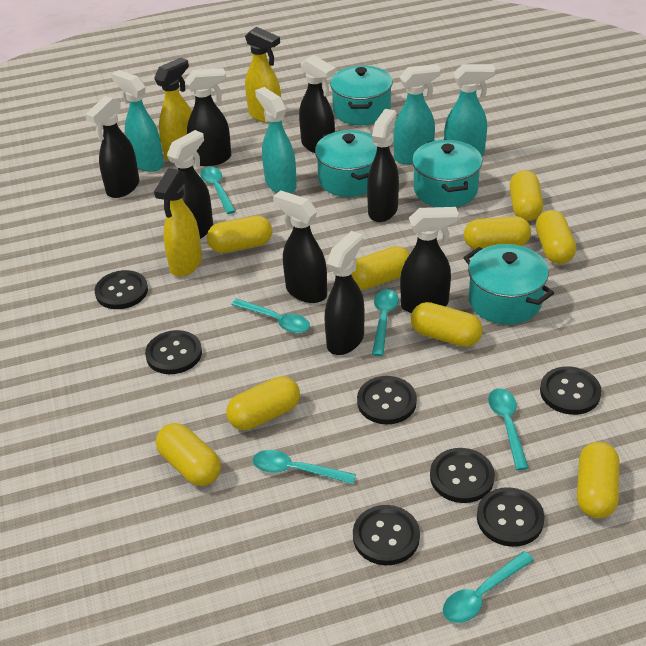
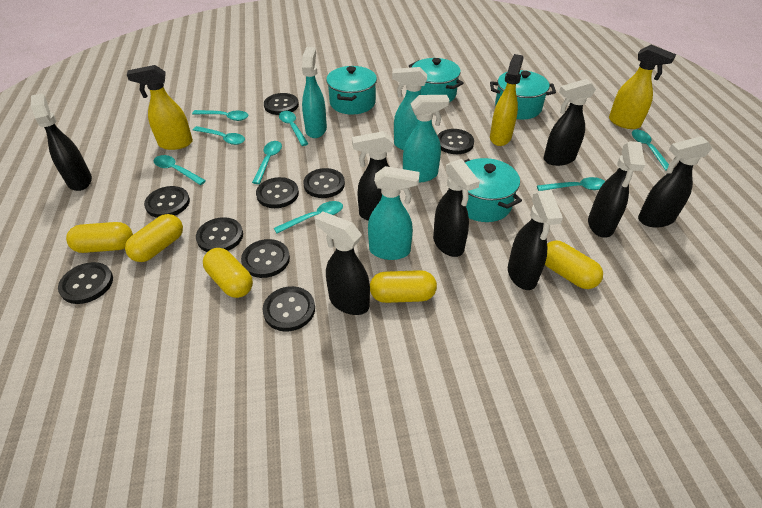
black button: 7 -> 9
turquoise spoon: 6 -> 8
yellow capsule: 9 -> 5

